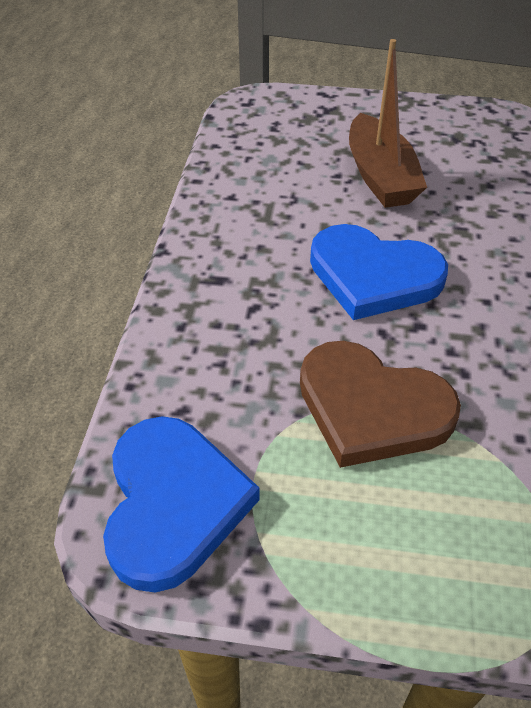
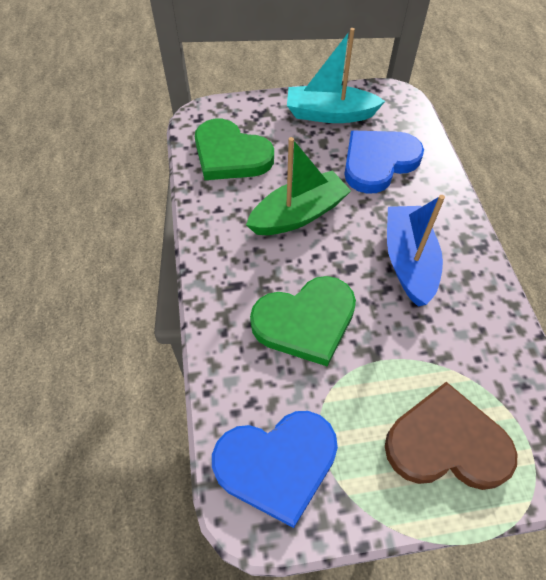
blue boat: 0 -> 1
brown boat: 1 -> 0
green boat: 0 -> 1
green heart: 0 -> 2
turquoise boat: 0 -> 1

